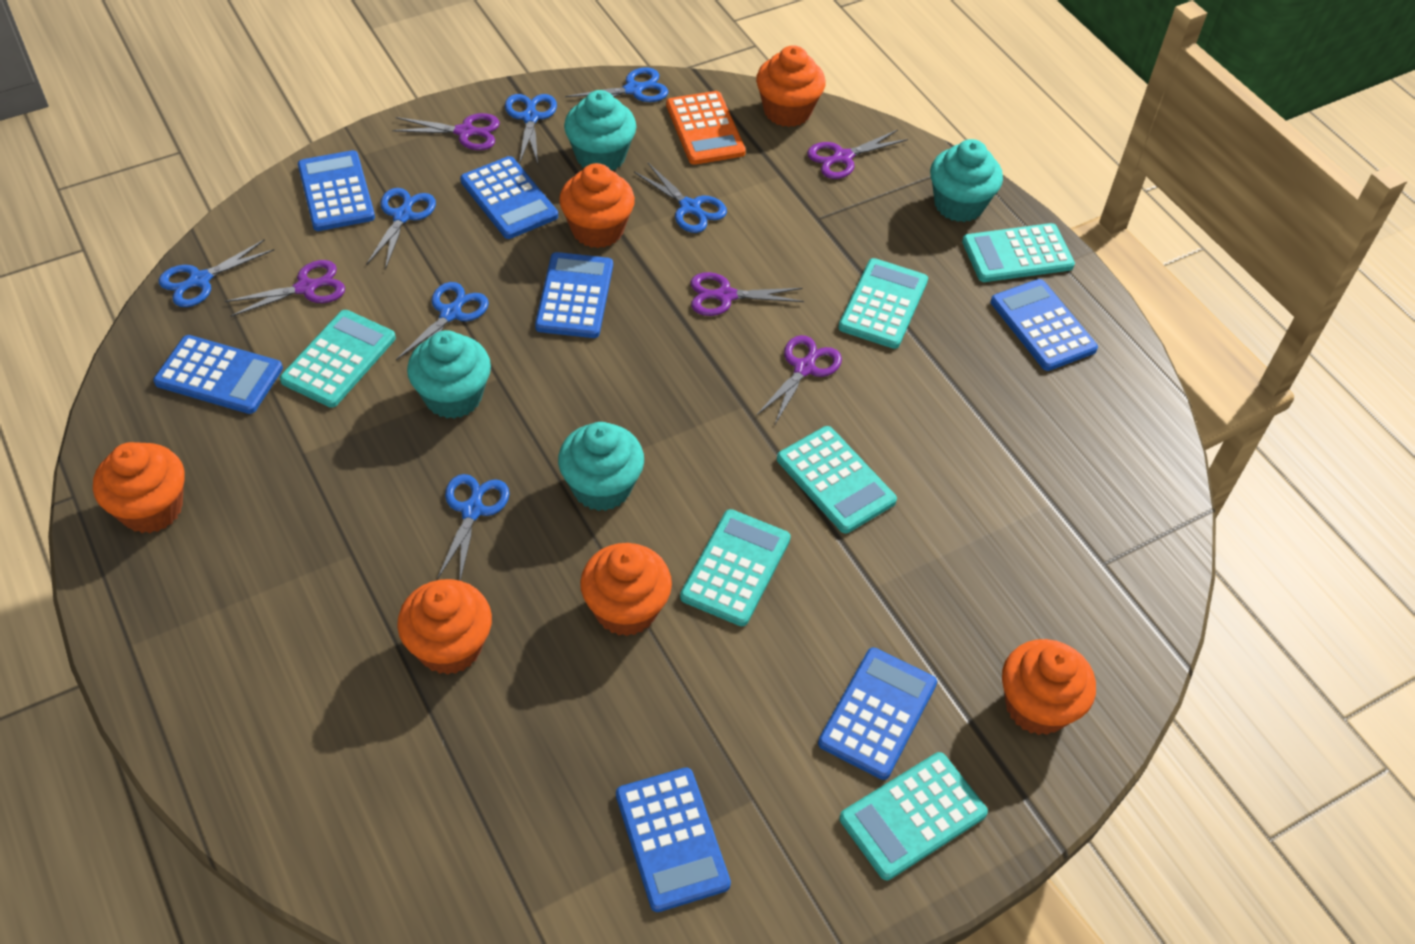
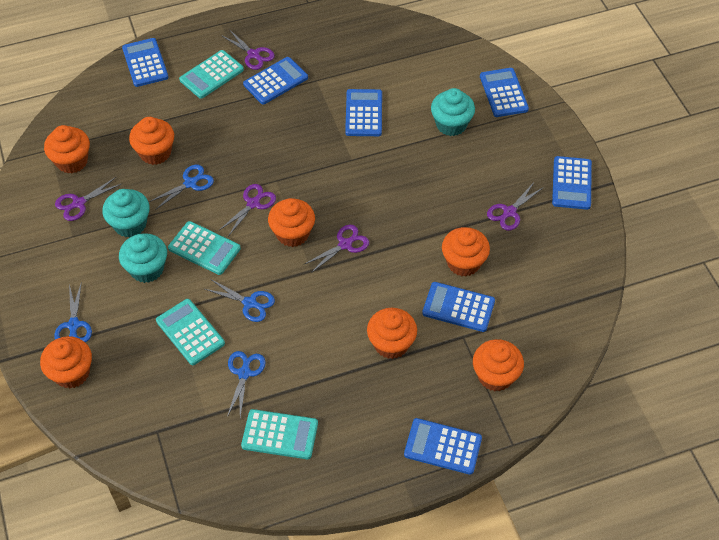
blue scissors: 7 -> 4
orange calculator: 1 -> 0
orange cupcake: 6 -> 7
turquoise calculator: 6 -> 4
turquoise cupcake: 4 -> 3

